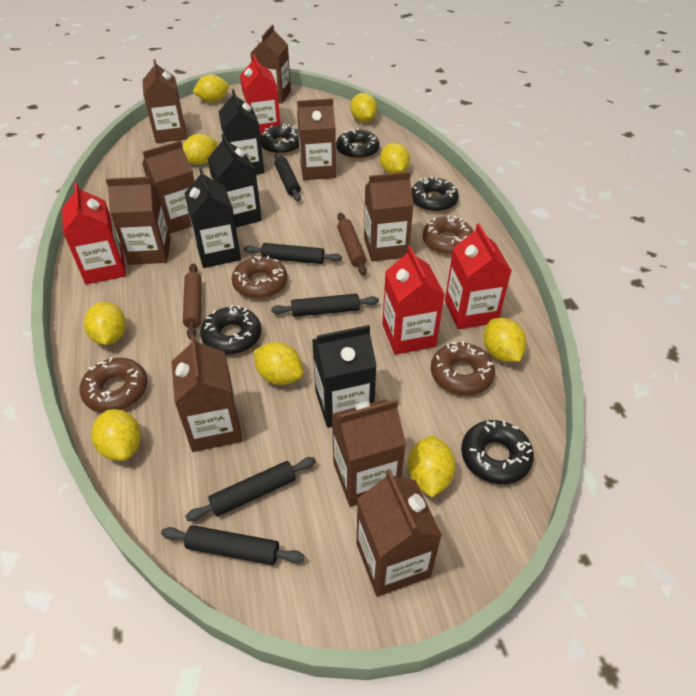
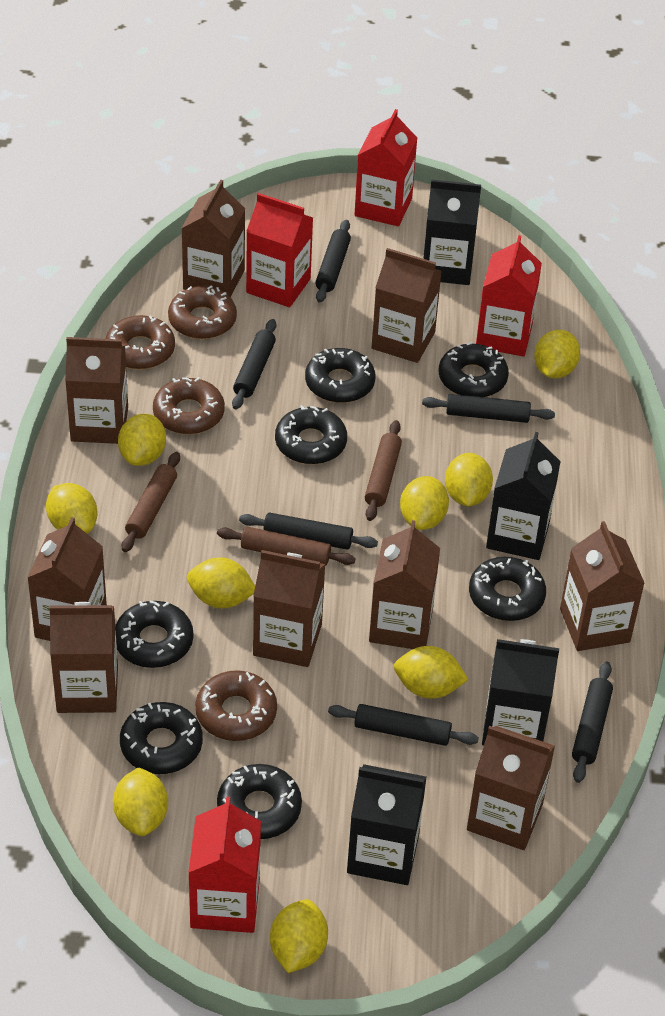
black donut: 5 -> 7
black rolling pin: 5 -> 6
brown rolling pin: 2 -> 3

